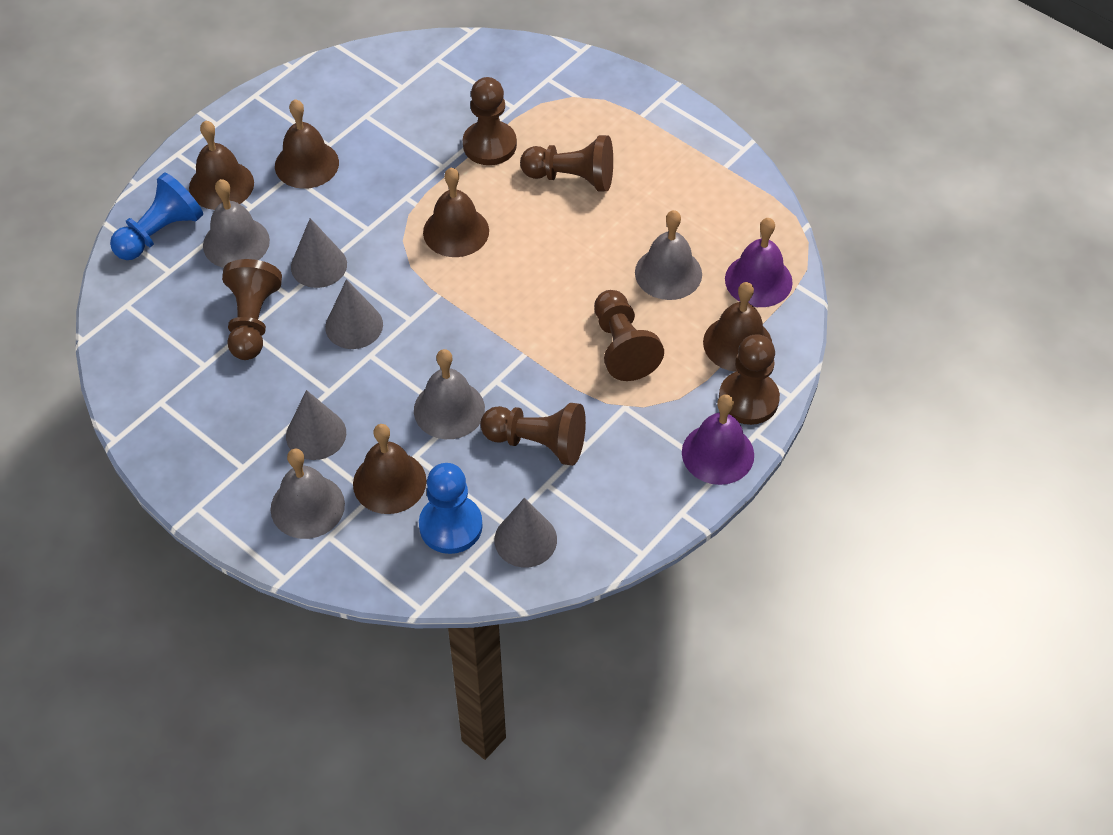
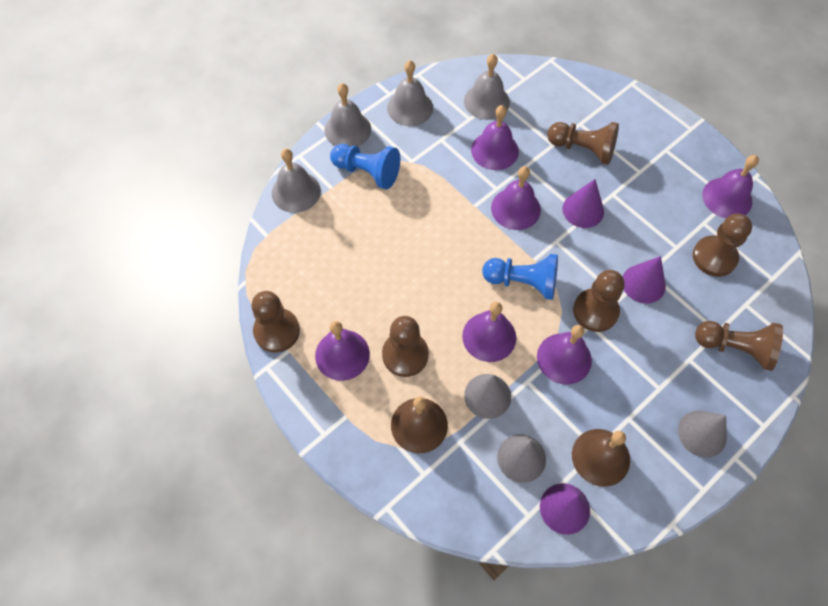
brown bell: 5 -> 2
grey cone: 4 -> 3
purple bell: 2 -> 6
purple cone: 0 -> 3

